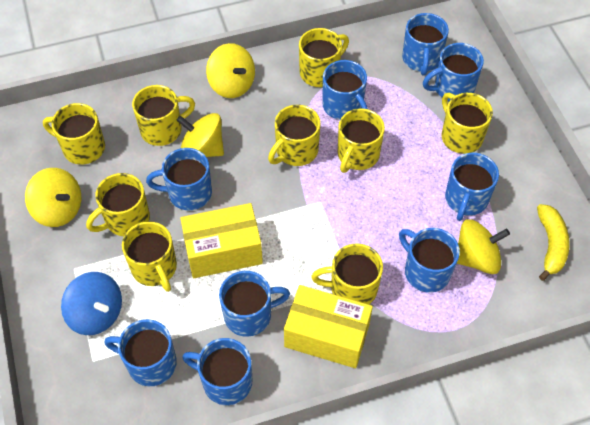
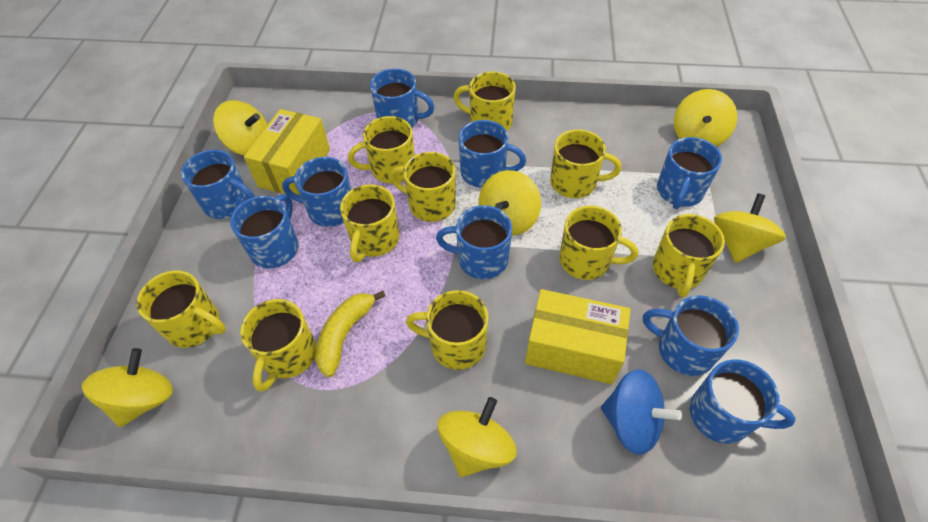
yellow mug: 9 -> 10
yellow spinning top: 4 -> 6

